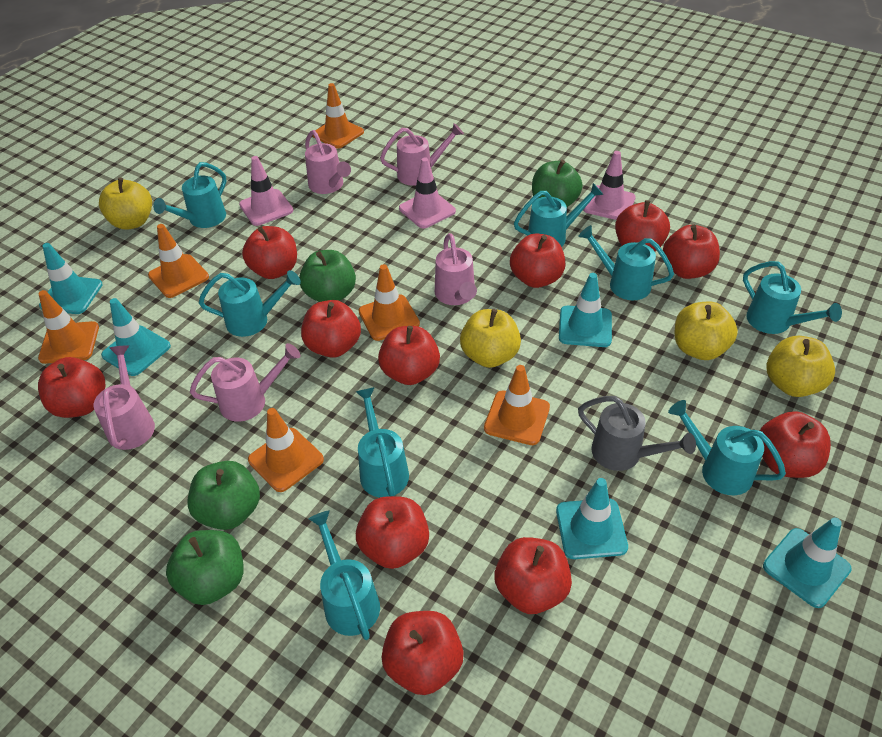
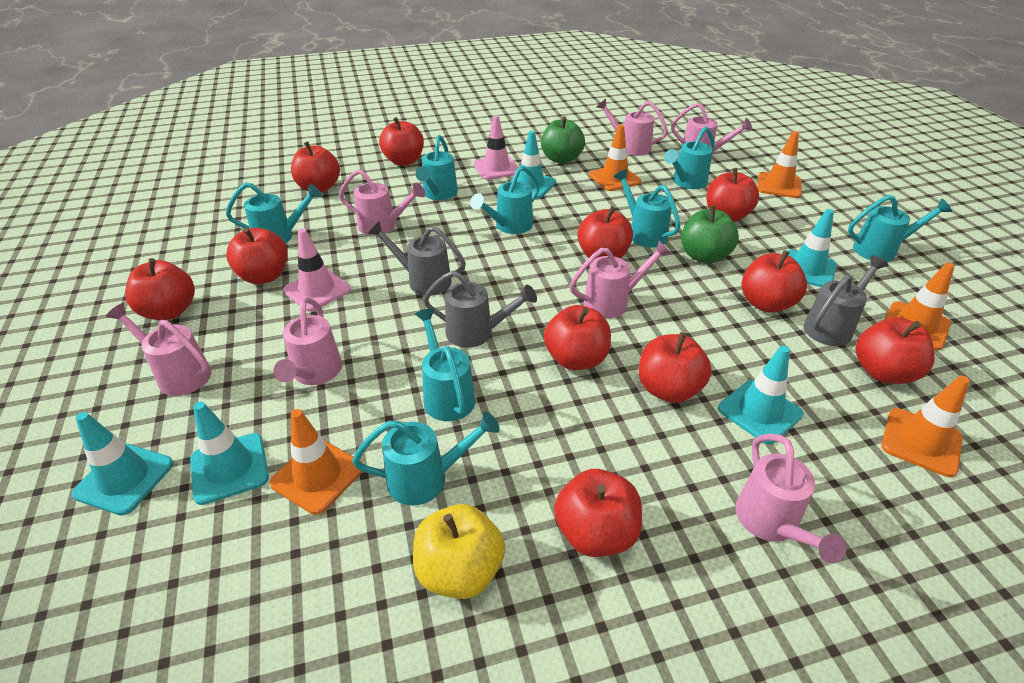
green apple: 4 -> 2
grey watering can: 1 -> 3
orange traffic cone: 6 -> 5
pink traffic cone: 3 -> 2
pink watering can: 5 -> 7
yellow apple: 4 -> 1

